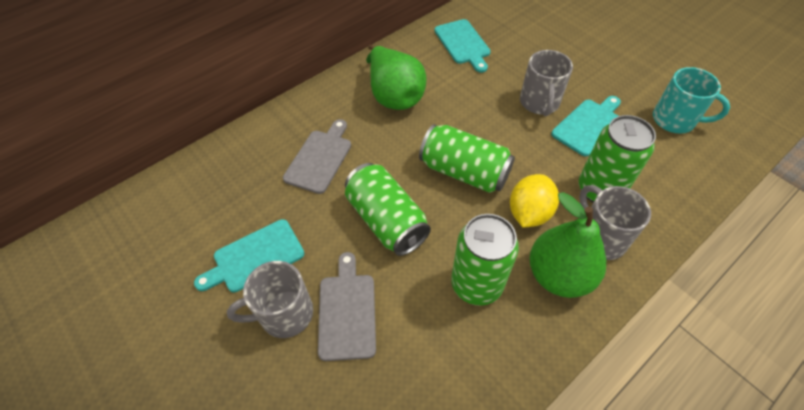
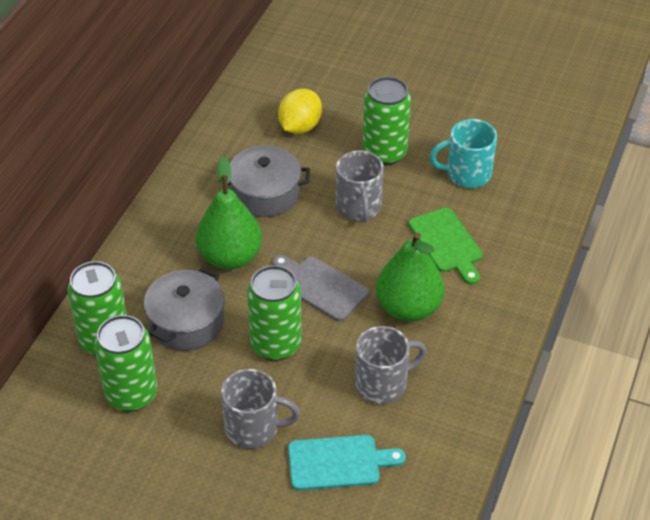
green cutting board: 0 -> 1
grey cutting board: 2 -> 1
grey pot: 0 -> 2
turquoise cutting board: 3 -> 1

